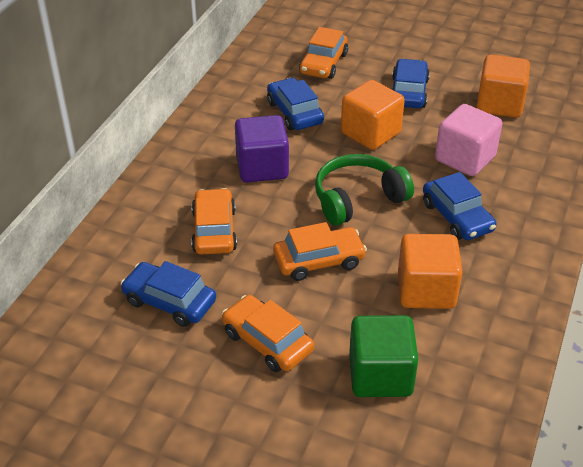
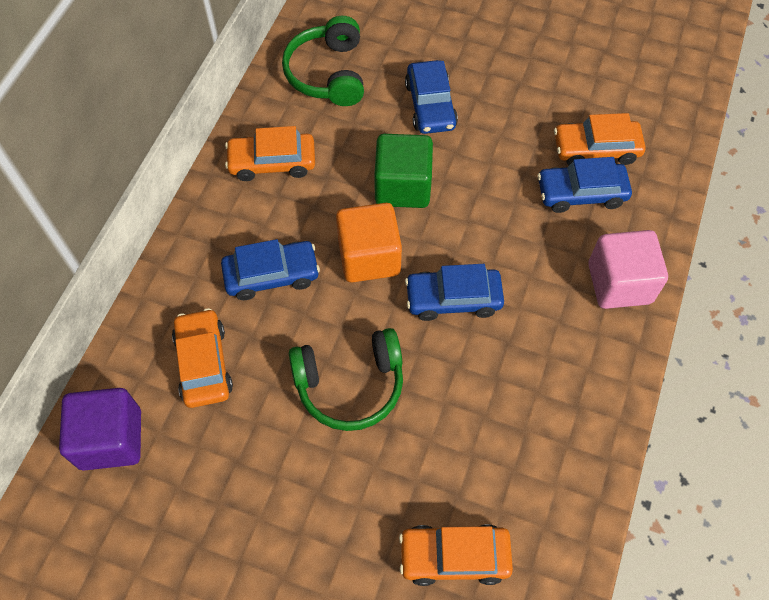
green headphones: 1 -> 2
orange cube: 3 -> 1

